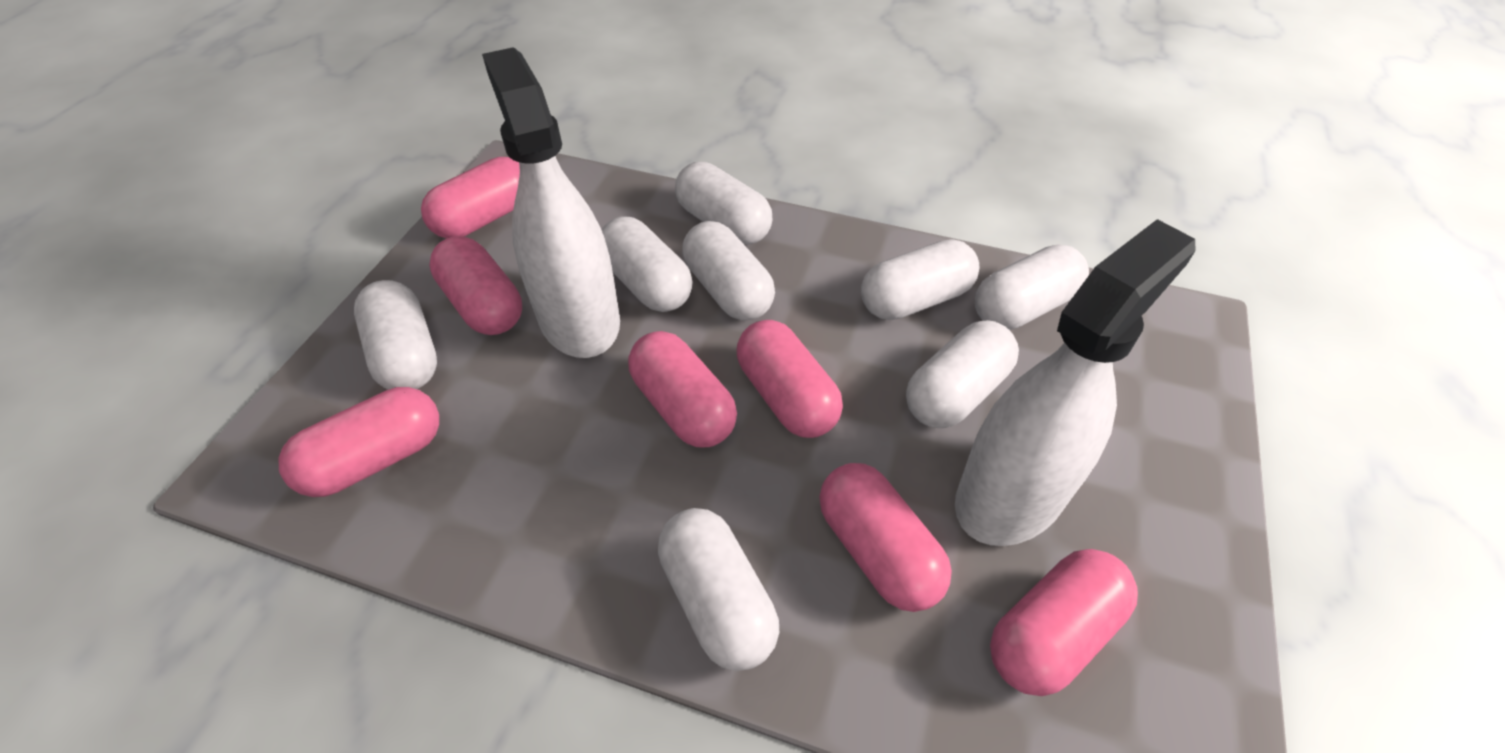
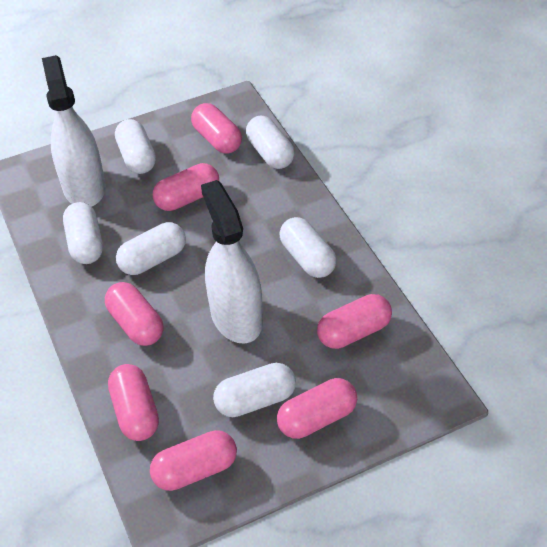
white capsule: 8 -> 6

